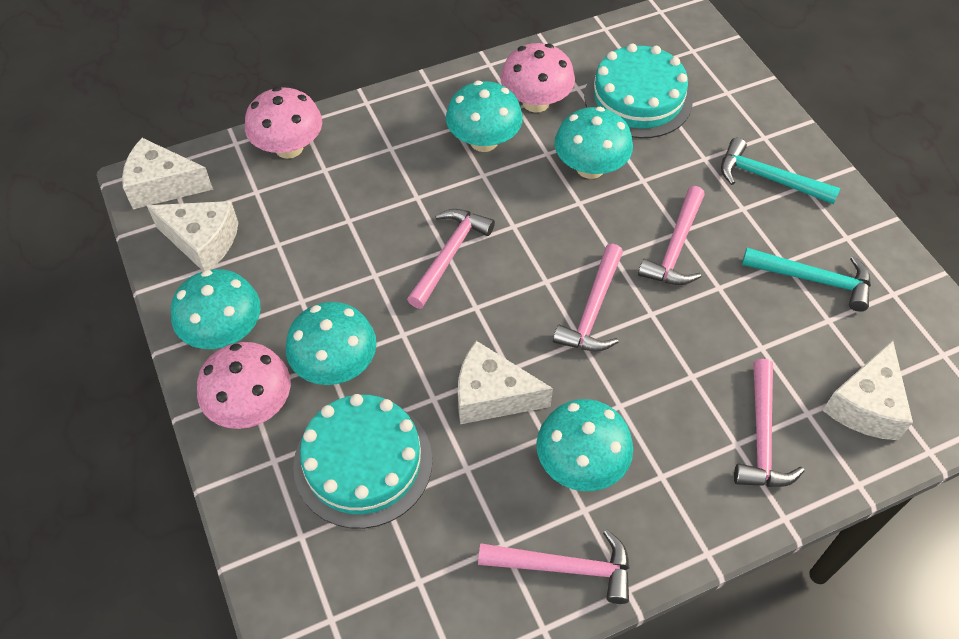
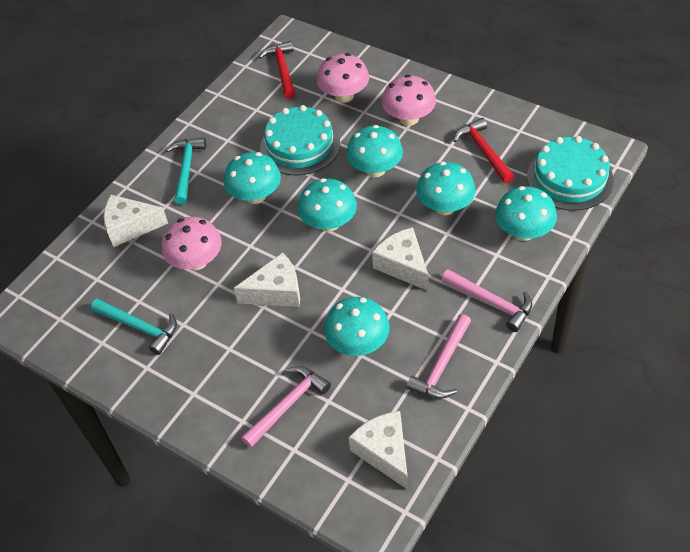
pink hammer: 5 -> 3
red hammer: 0 -> 2
turquoise mushroom: 5 -> 6

